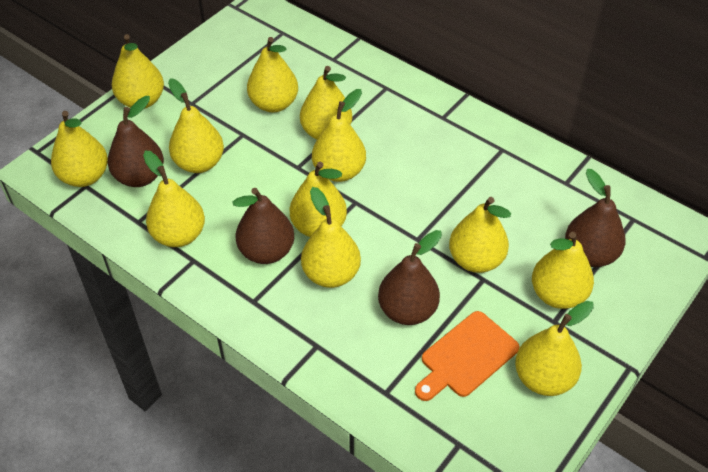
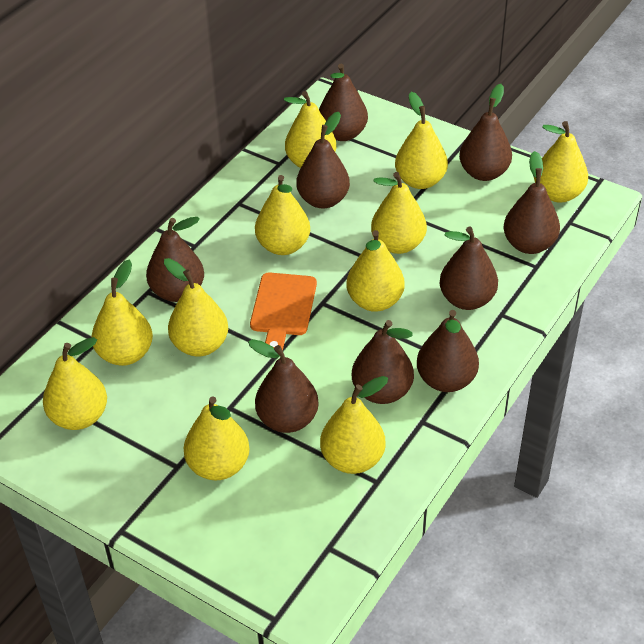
brown pear: 4 -> 9
yellow pear: 12 -> 11

